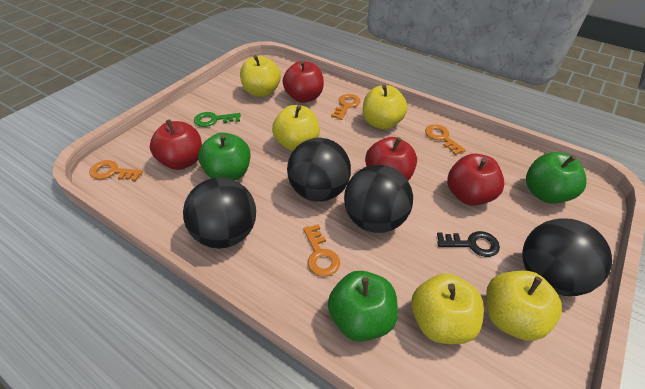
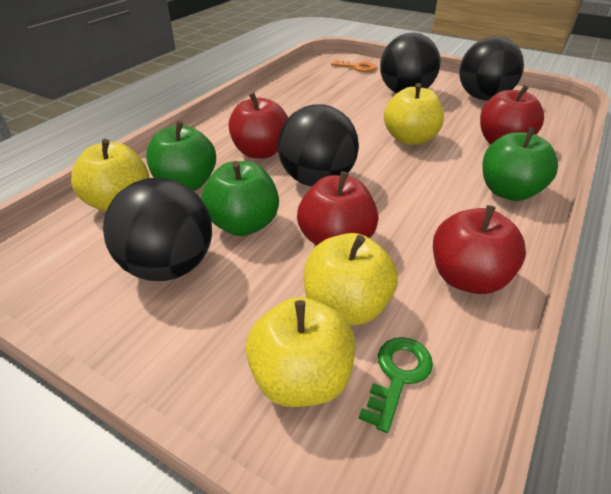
black key: 1 -> 0
orange key: 4 -> 1
yellow apple: 5 -> 4

